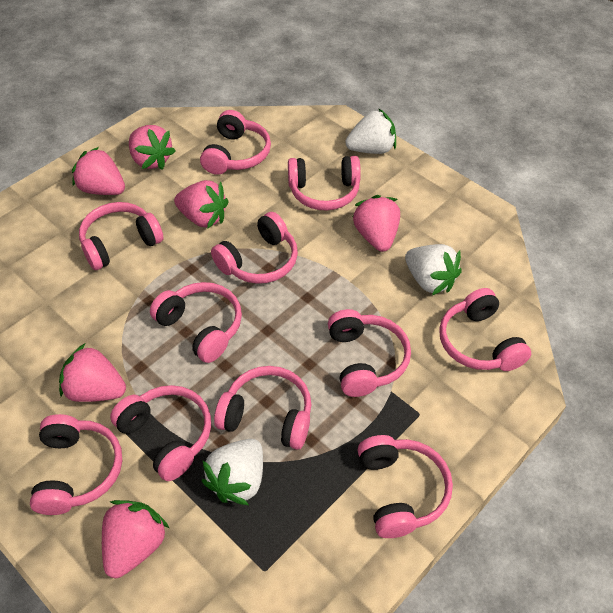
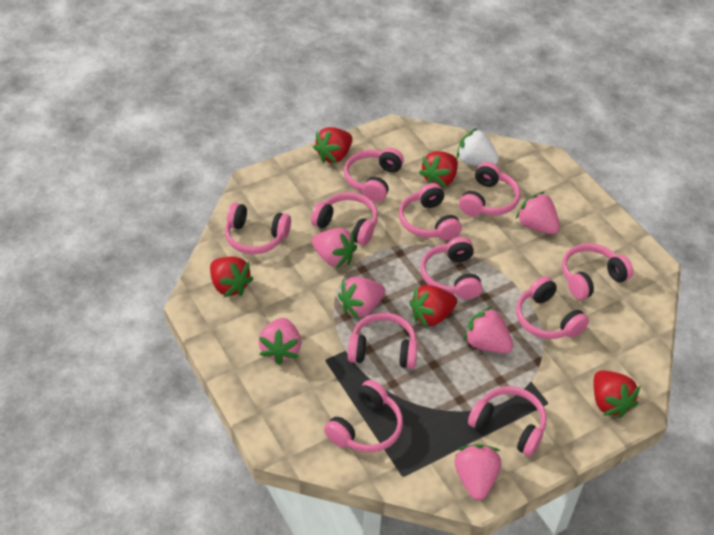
red strawberry: 0 -> 5
white strawberry: 3 -> 1

